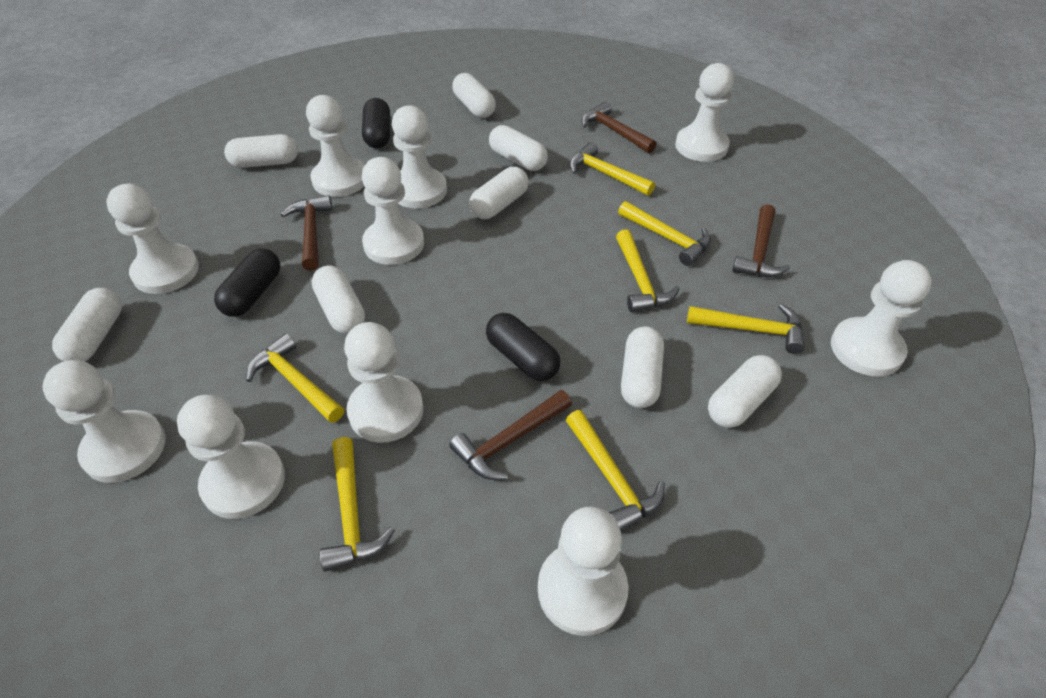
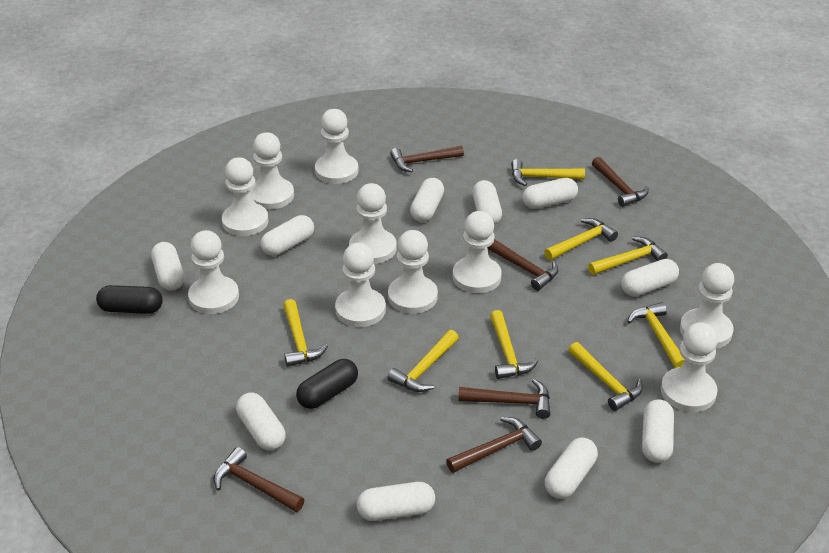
black capsule: 3 -> 2
brown hammer: 4 -> 6
white capsule: 8 -> 10
yellow hammer: 7 -> 8

